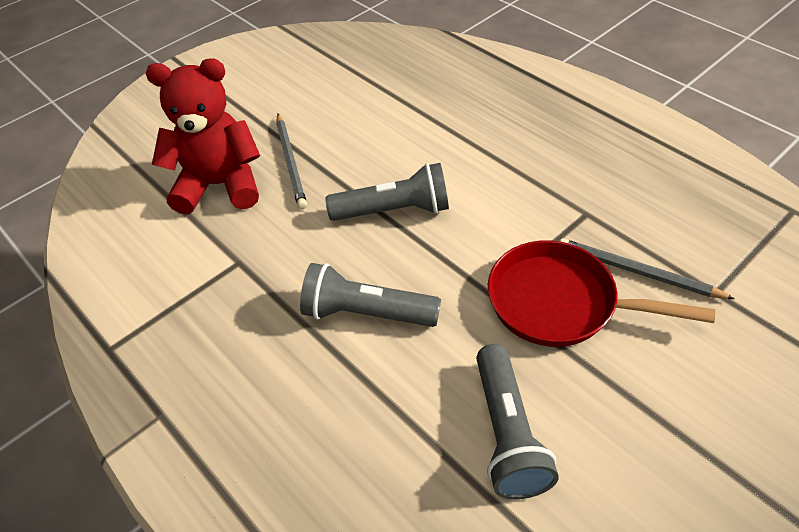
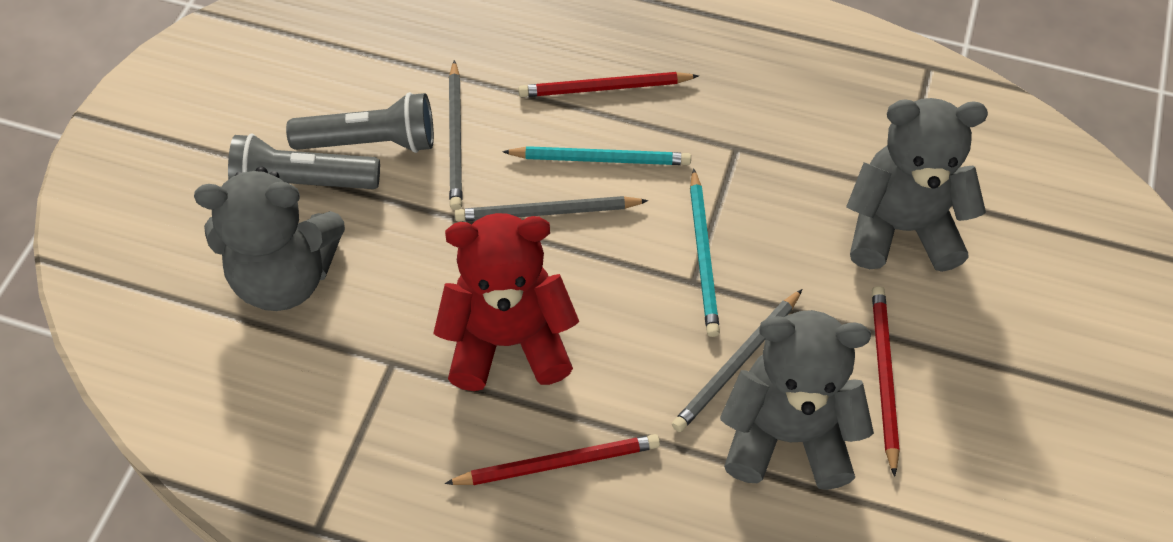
grey flashlight: 3 -> 2
grey pencil: 2 -> 3
grey teddy bear: 0 -> 3
red pan: 1 -> 0
red pencil: 0 -> 3
turquoise pencil: 0 -> 2

